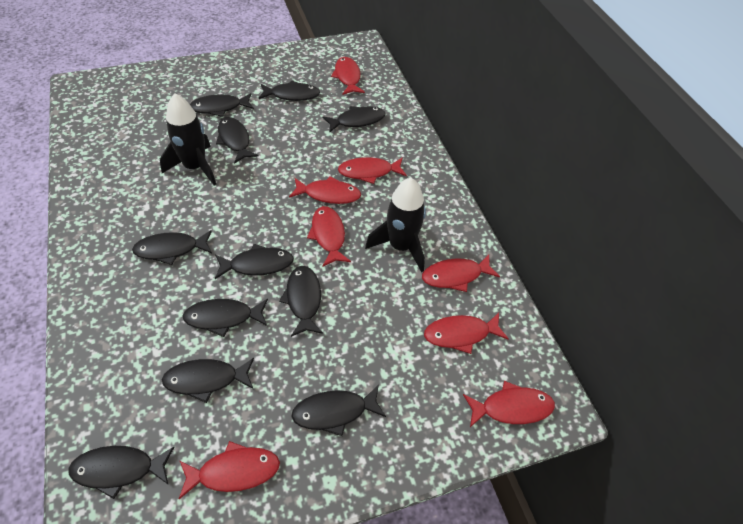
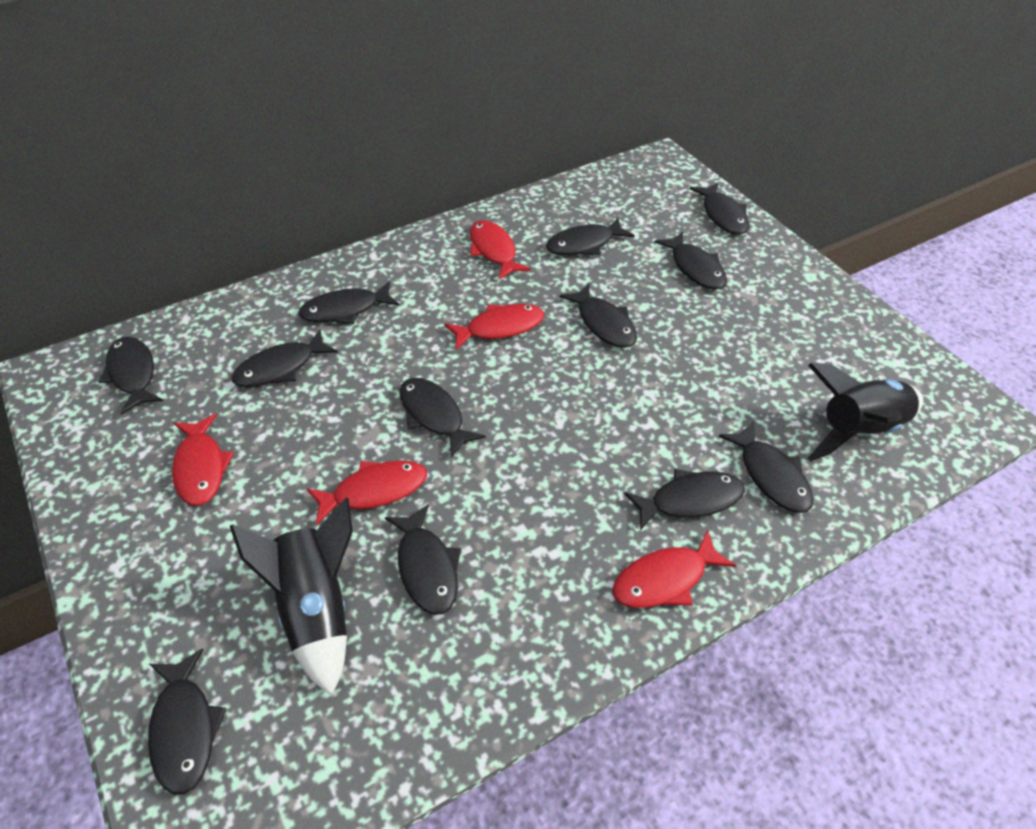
black fish: 11 -> 12
red fish: 8 -> 5

